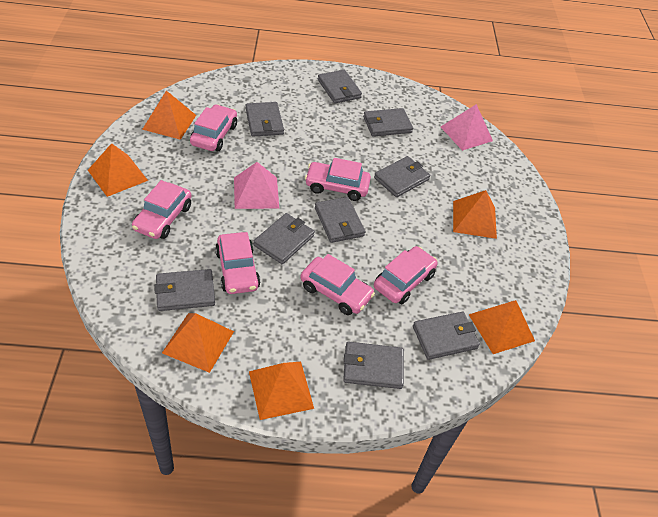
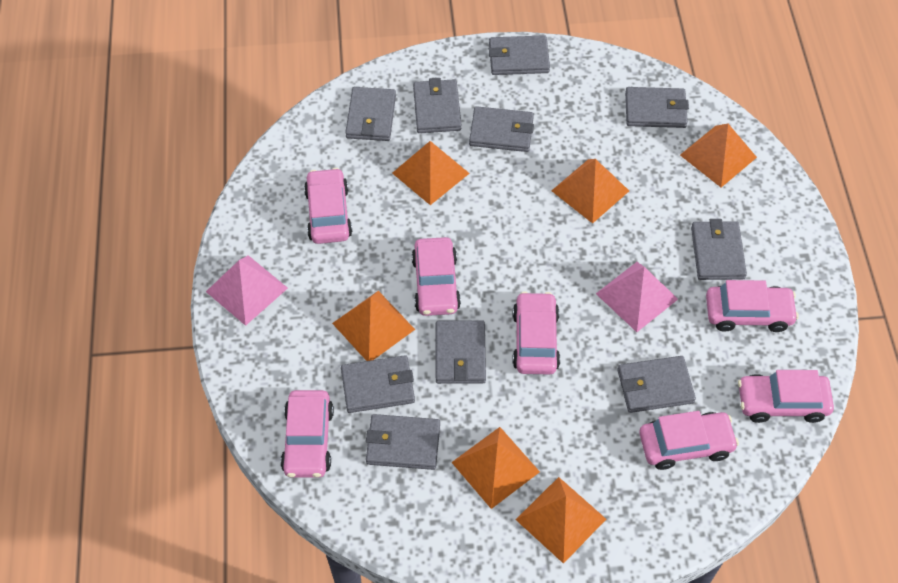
grey wallet: 9 -> 10
pink car: 6 -> 7

